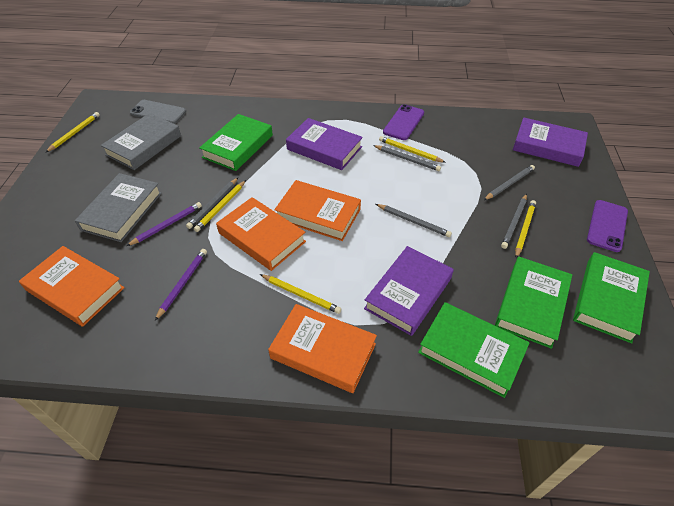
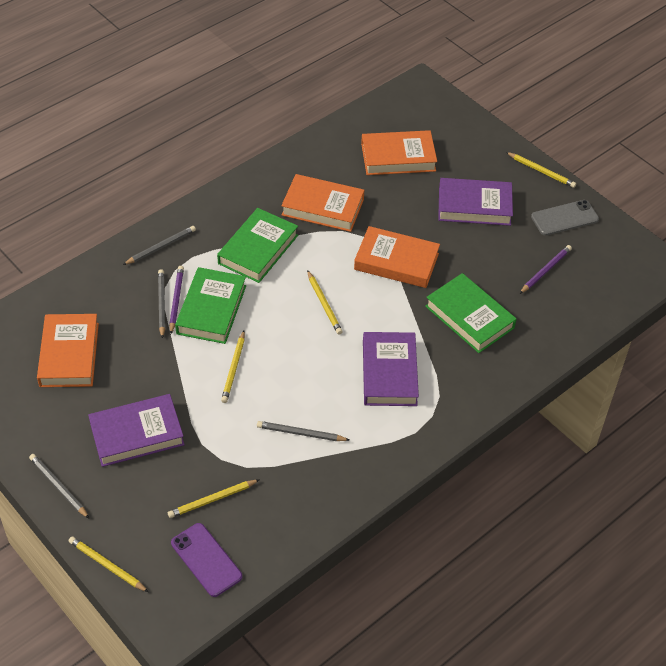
green book: 4 -> 3
grey book: 2 -> 0
grey pencil: 5 -> 4
purple phone: 2 -> 1

